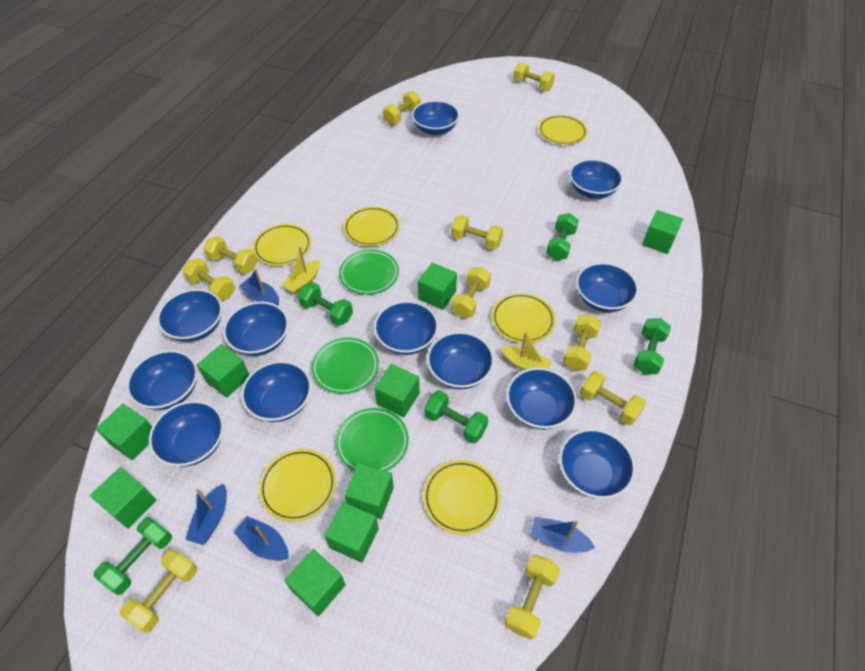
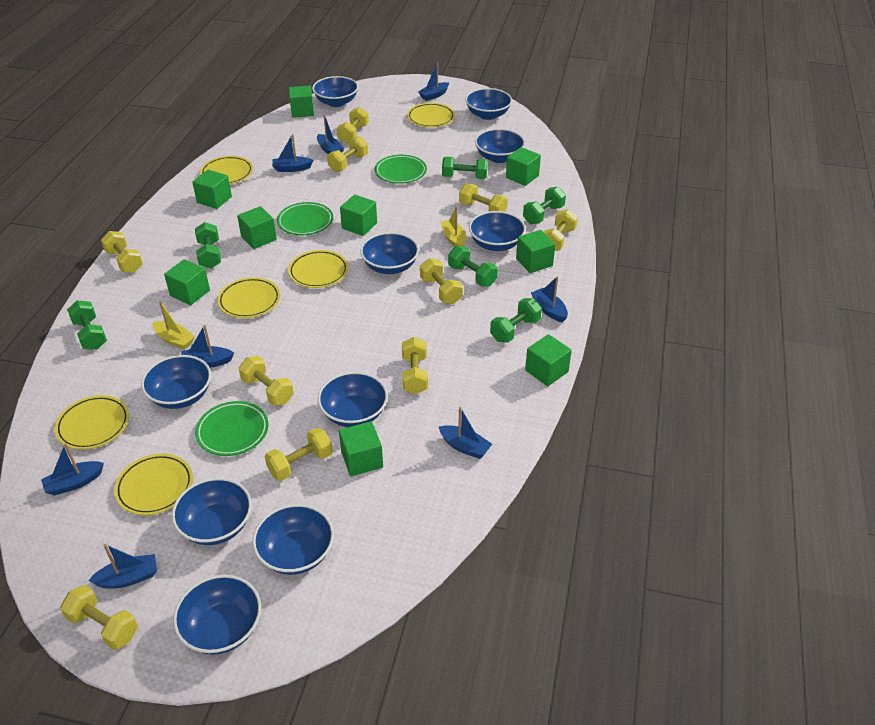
blue boat: 4 -> 8
blue bowl: 12 -> 10
green dumbbell: 5 -> 6

